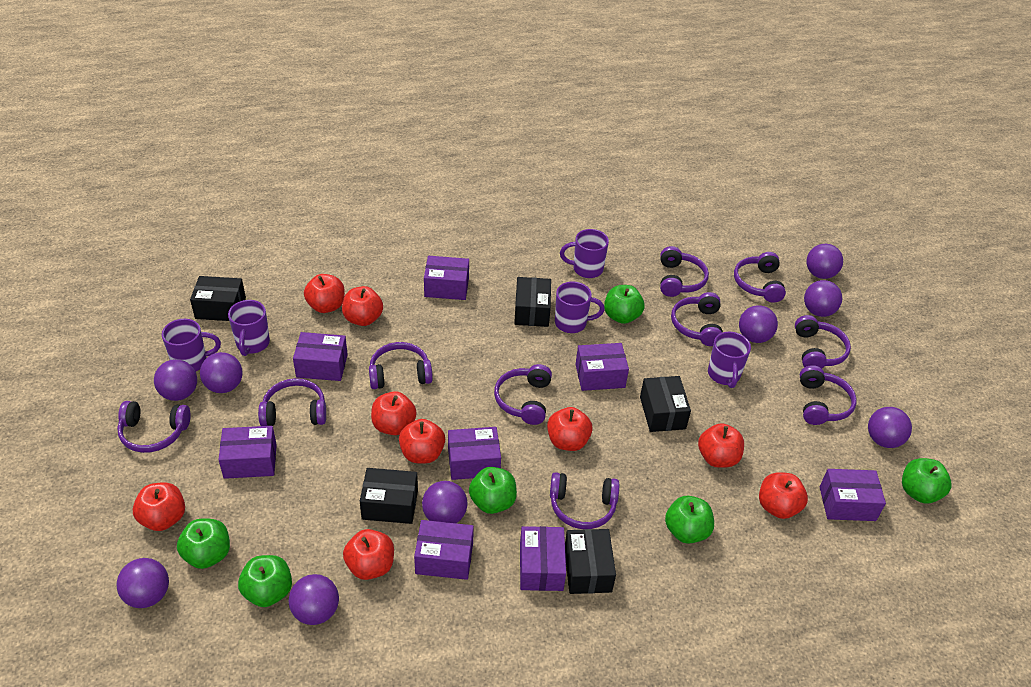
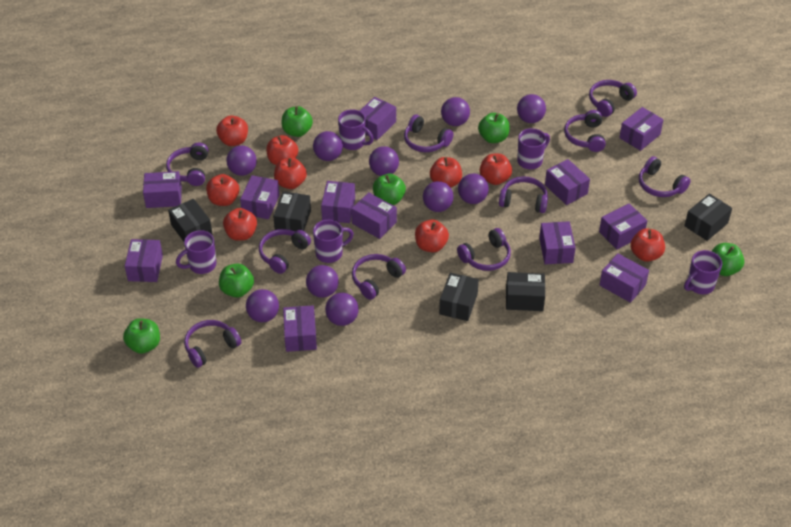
purple ball: 9 -> 10
purple box: 8 -> 12

